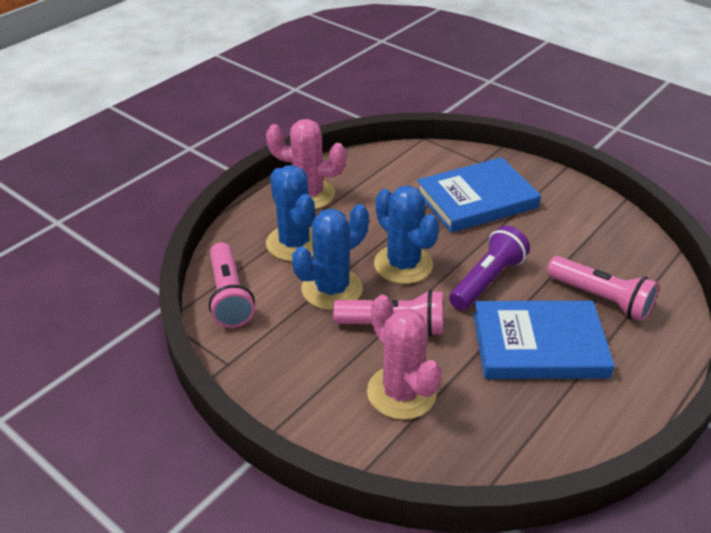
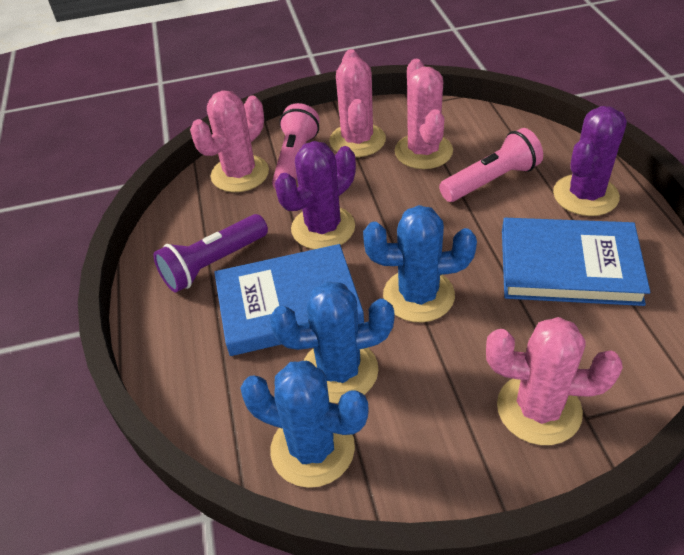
pink cactus: 2 -> 4
pink flashlight: 3 -> 2
purple cactus: 0 -> 2

